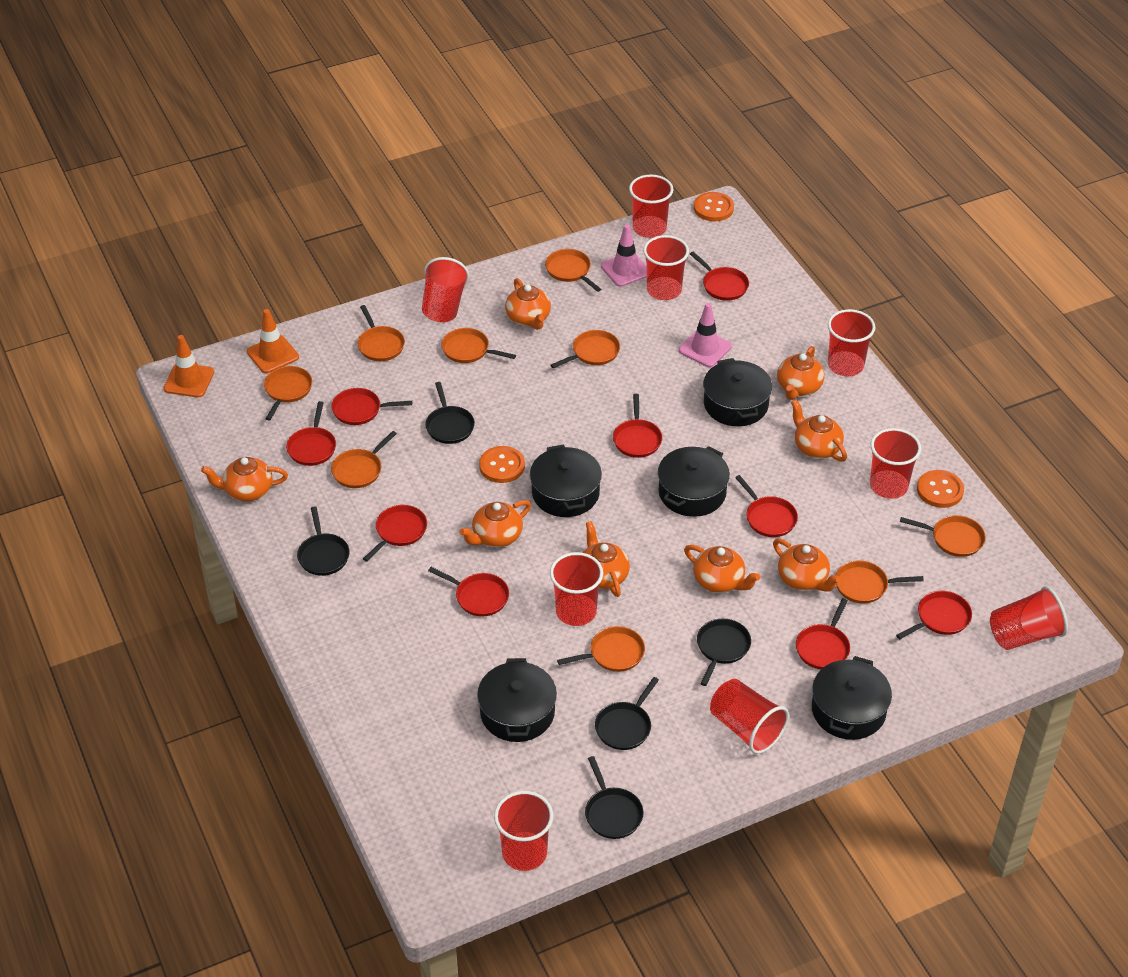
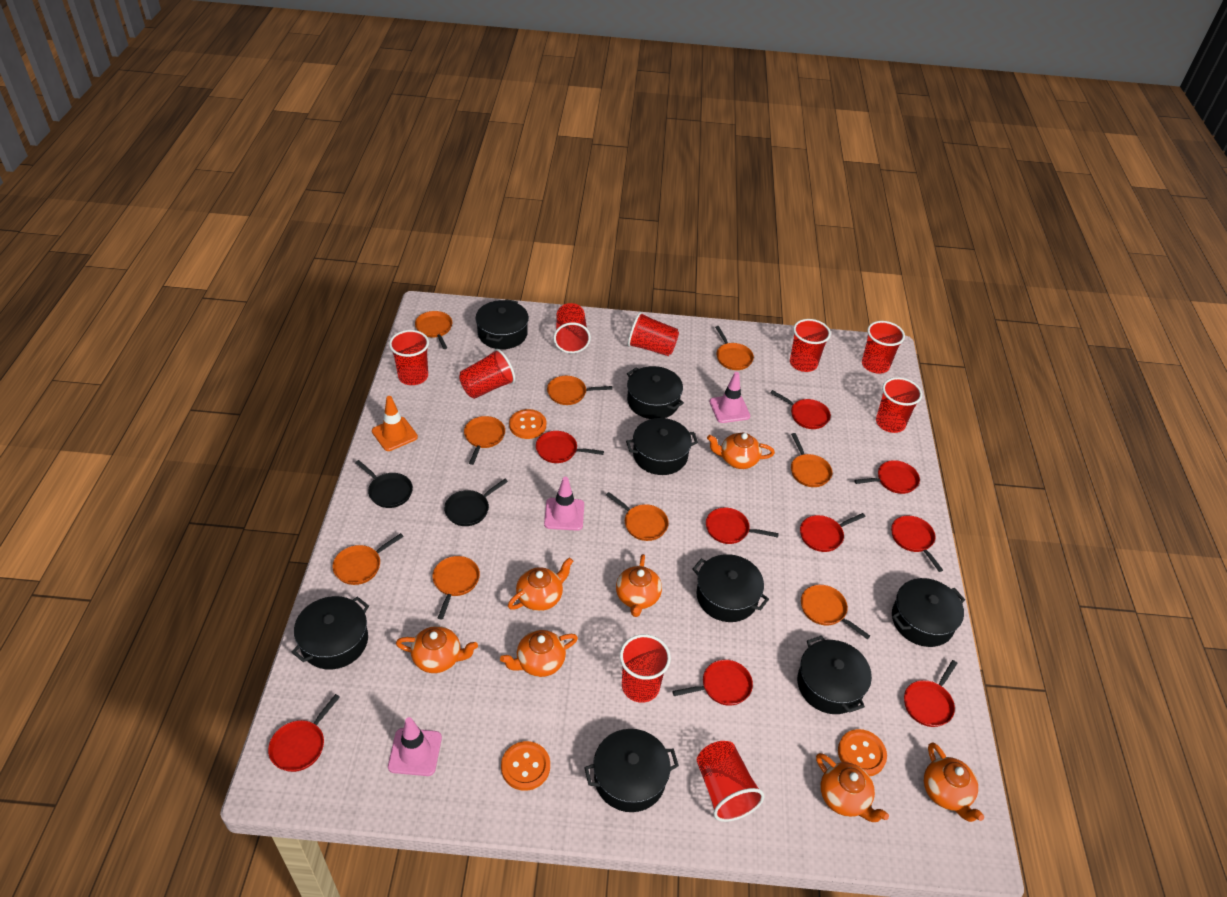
black pan: 5 -> 2
black pot: 5 -> 8
orange teapot: 8 -> 7
orange traffic cone: 2 -> 1
pink traffic cone: 2 -> 3

